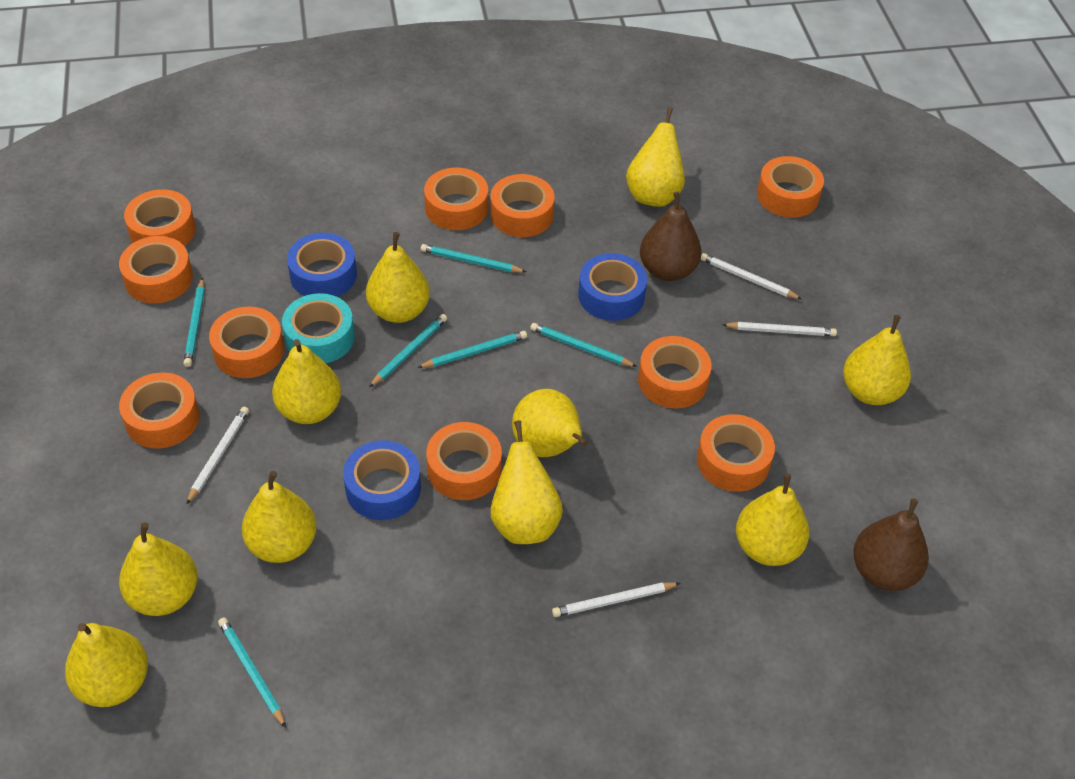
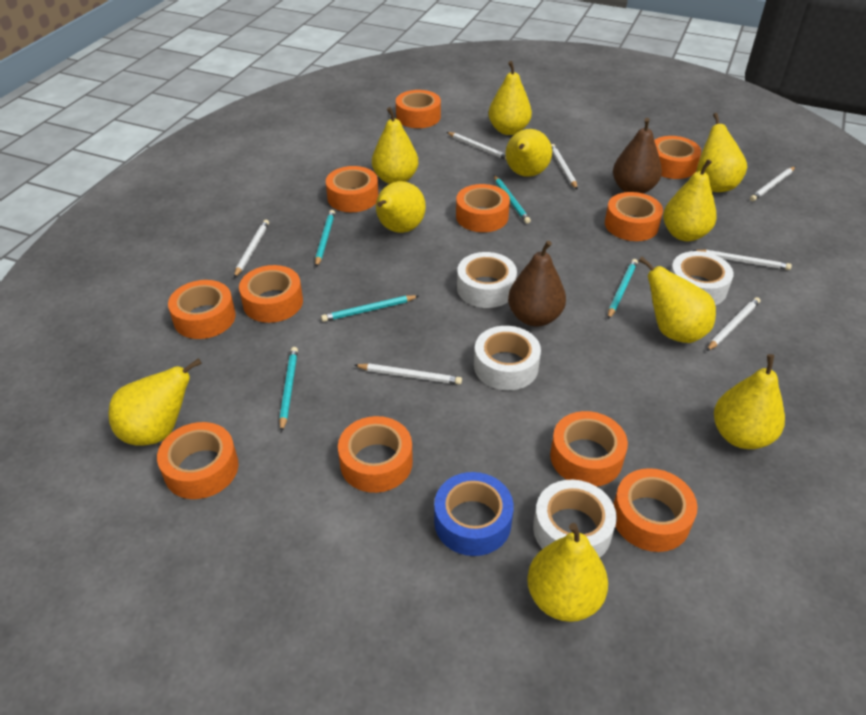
blue tape: 3 -> 1
orange tape: 10 -> 11
turquoise pencil: 6 -> 5
turquoise tape: 1 -> 0
white pencil: 4 -> 7
white tape: 0 -> 4

